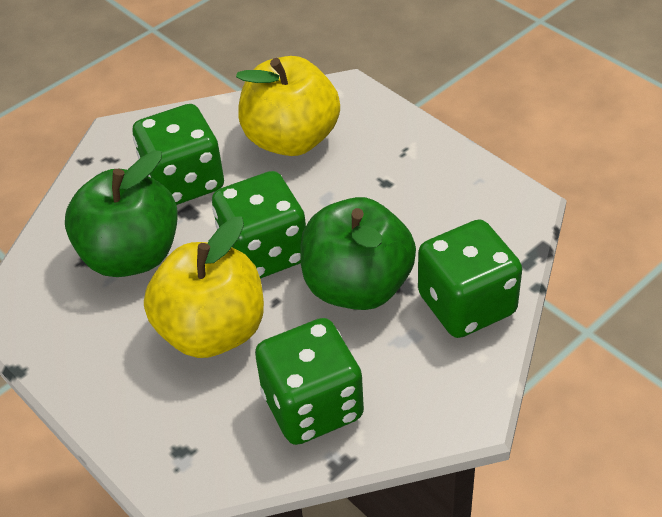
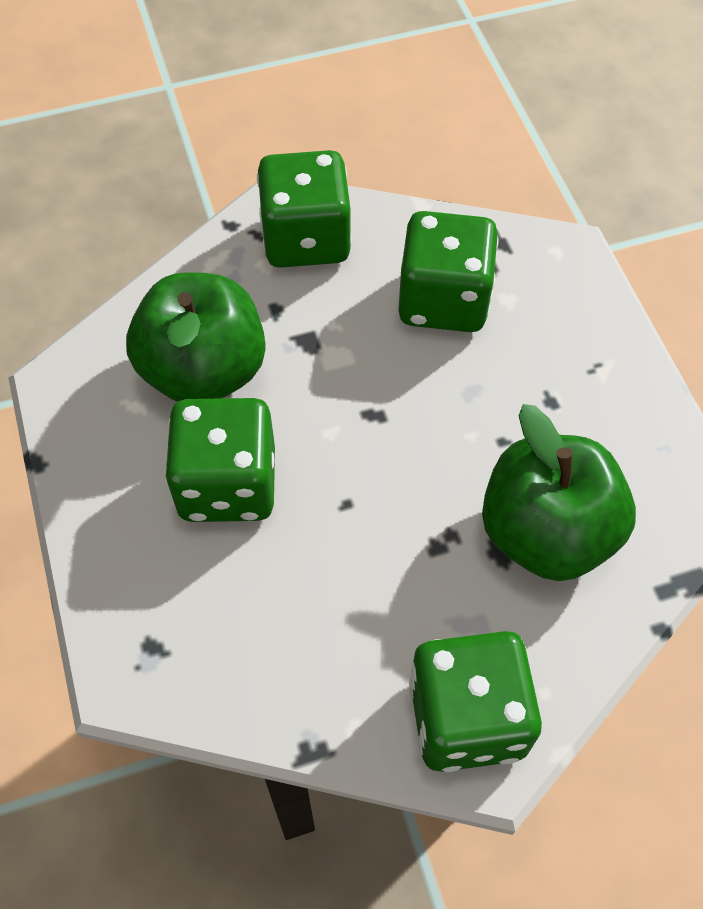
yellow apple: 2 -> 0

